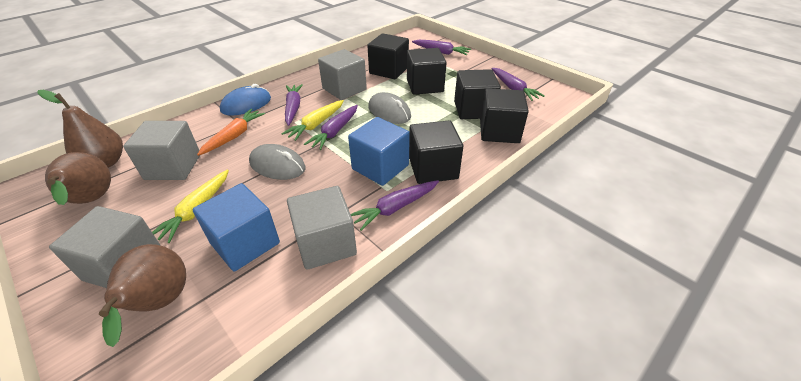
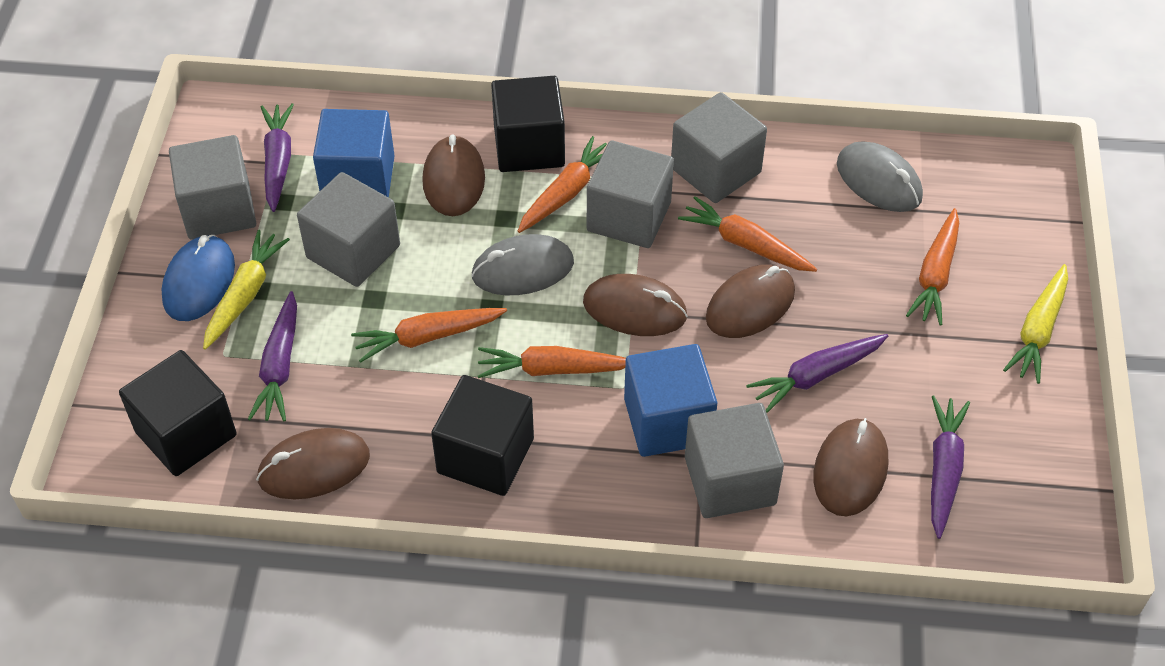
black cube: 5 -> 3
brown mouse: 0 -> 5
brown pear: 3 -> 0
grey cube: 4 -> 5
orange carrot: 1 -> 5
purple carrot: 5 -> 4

